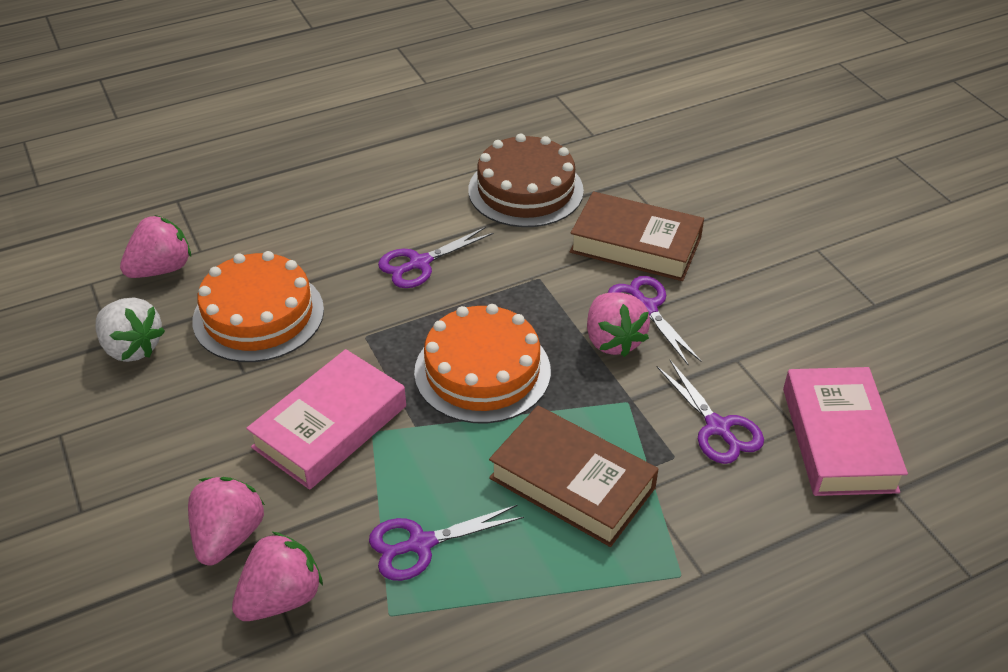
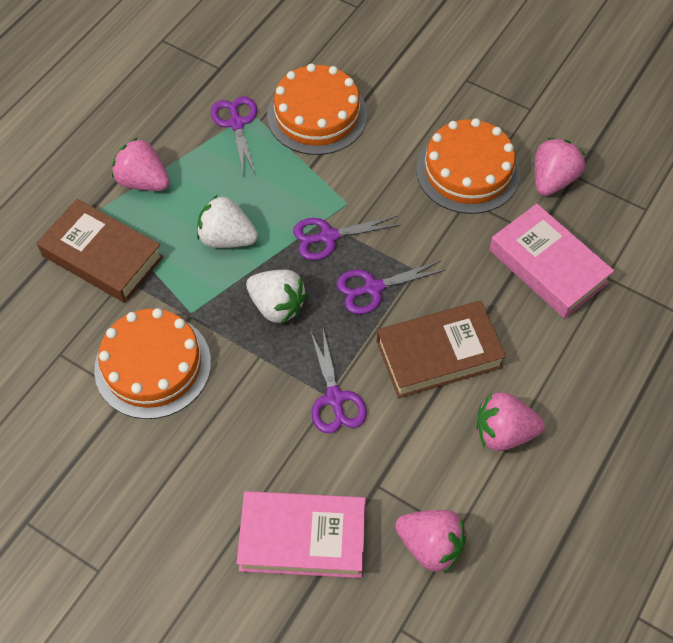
brown cake: 1 -> 0
orange cake: 2 -> 3
white strawberry: 1 -> 2

